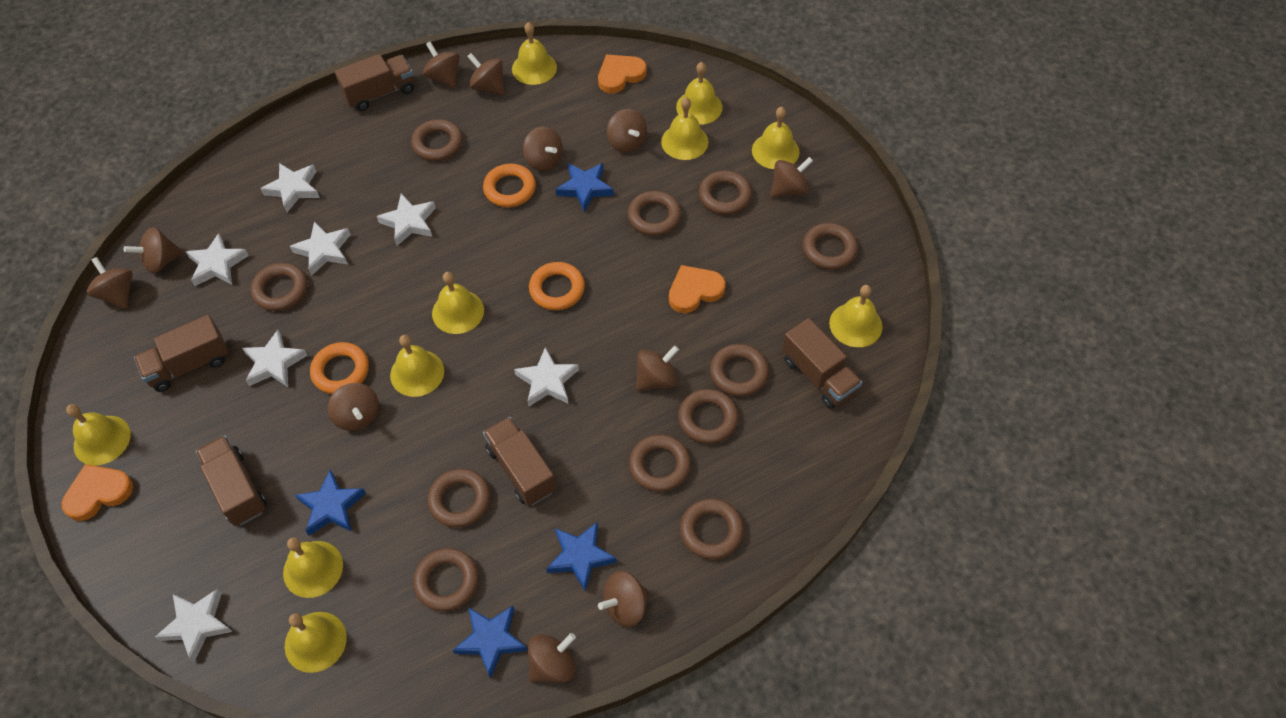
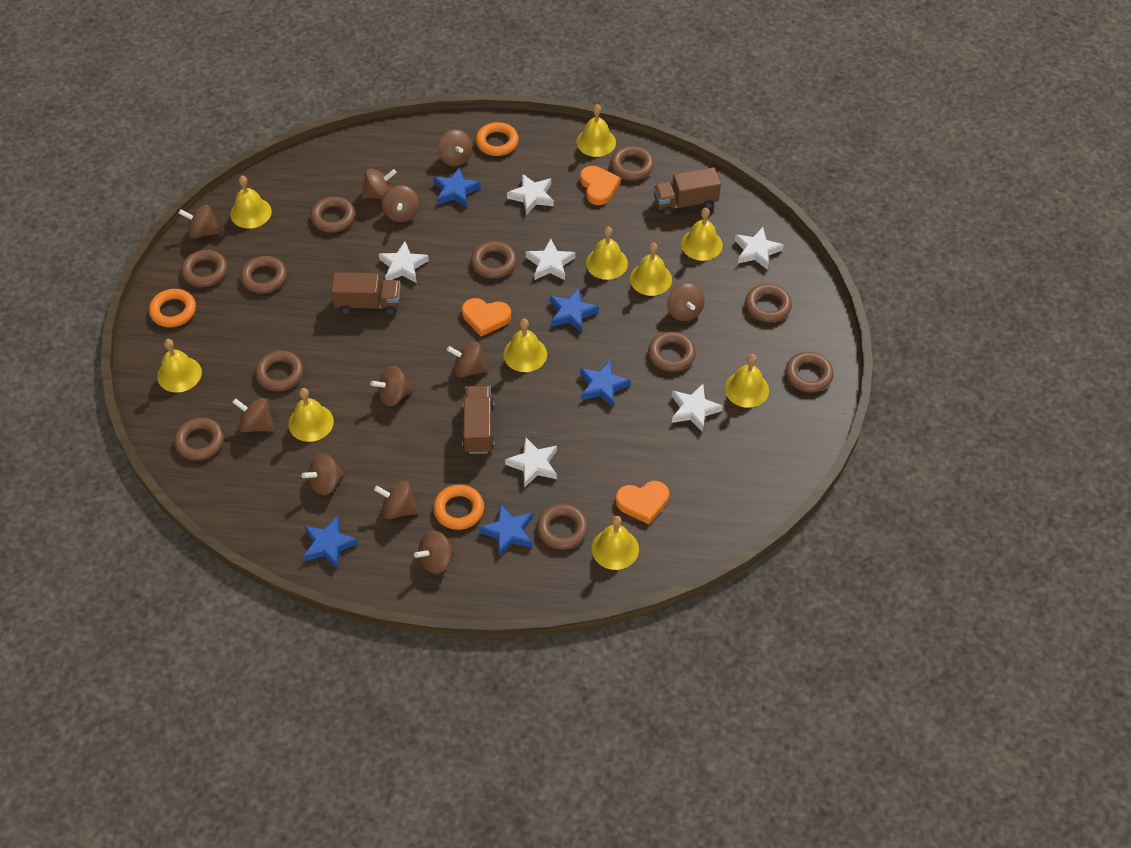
blue star: 4 -> 5
brown truck: 5 -> 3
white star: 7 -> 6

